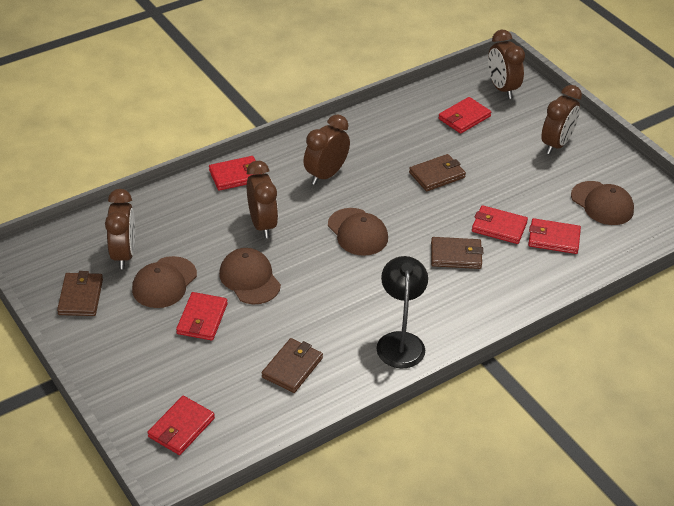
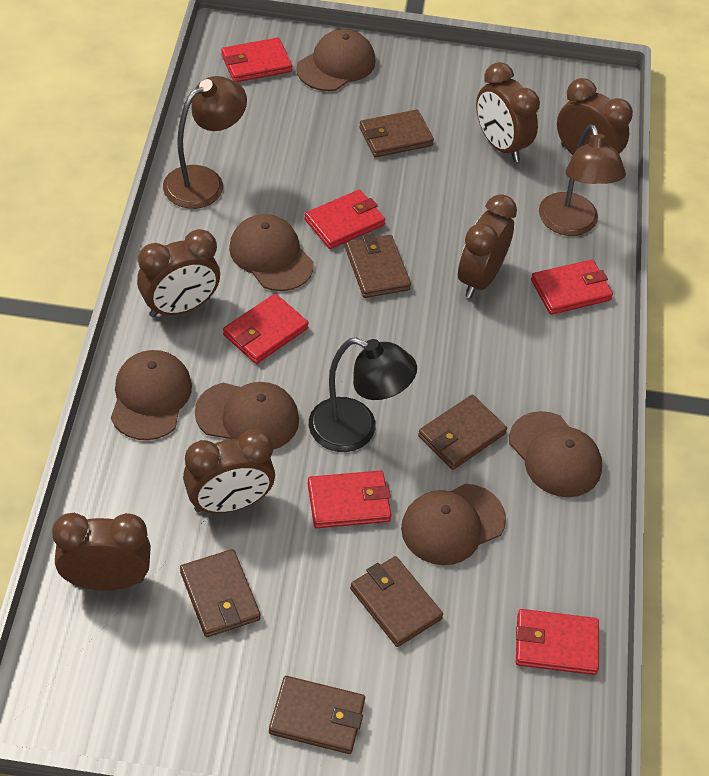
brown cap: 4 -> 6
brown clock: 5 -> 6
brown lamp: 0 -> 2
brown wallet: 4 -> 6

